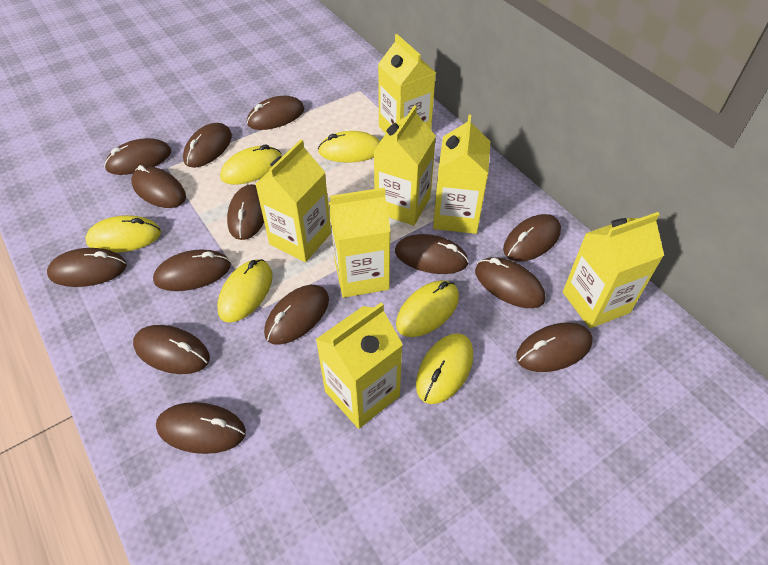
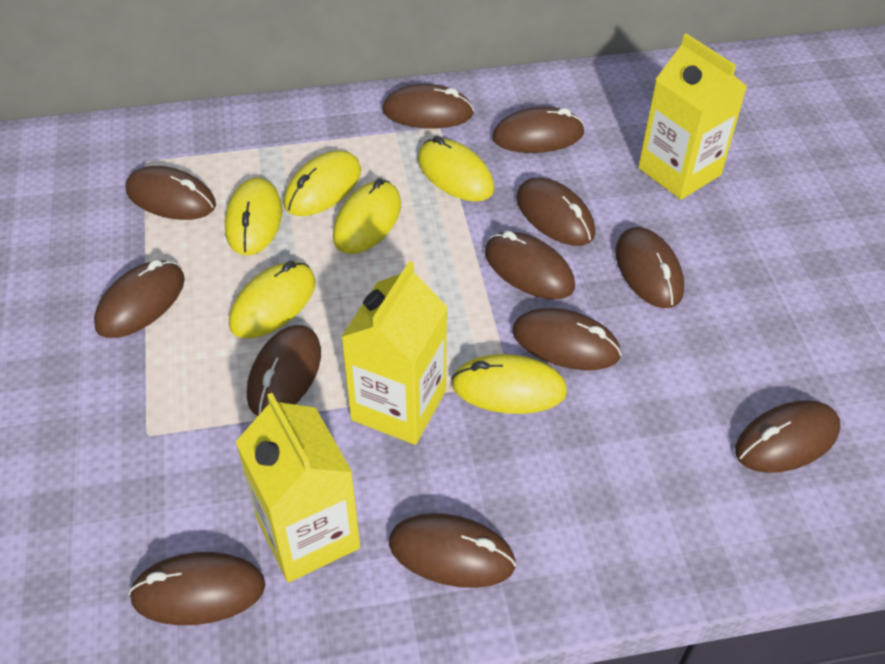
brown mouse: 14 -> 12
yellow carton: 7 -> 3

